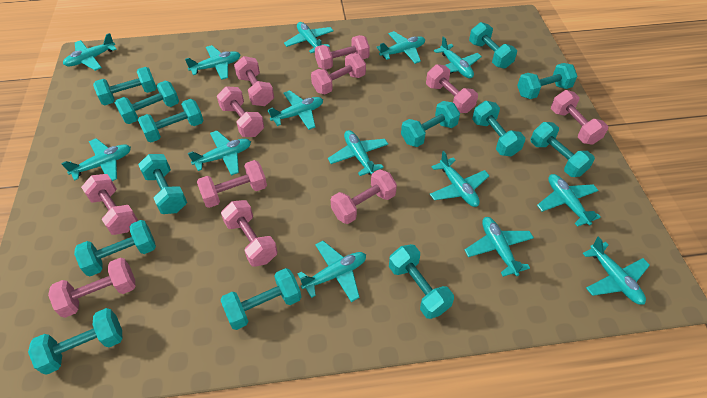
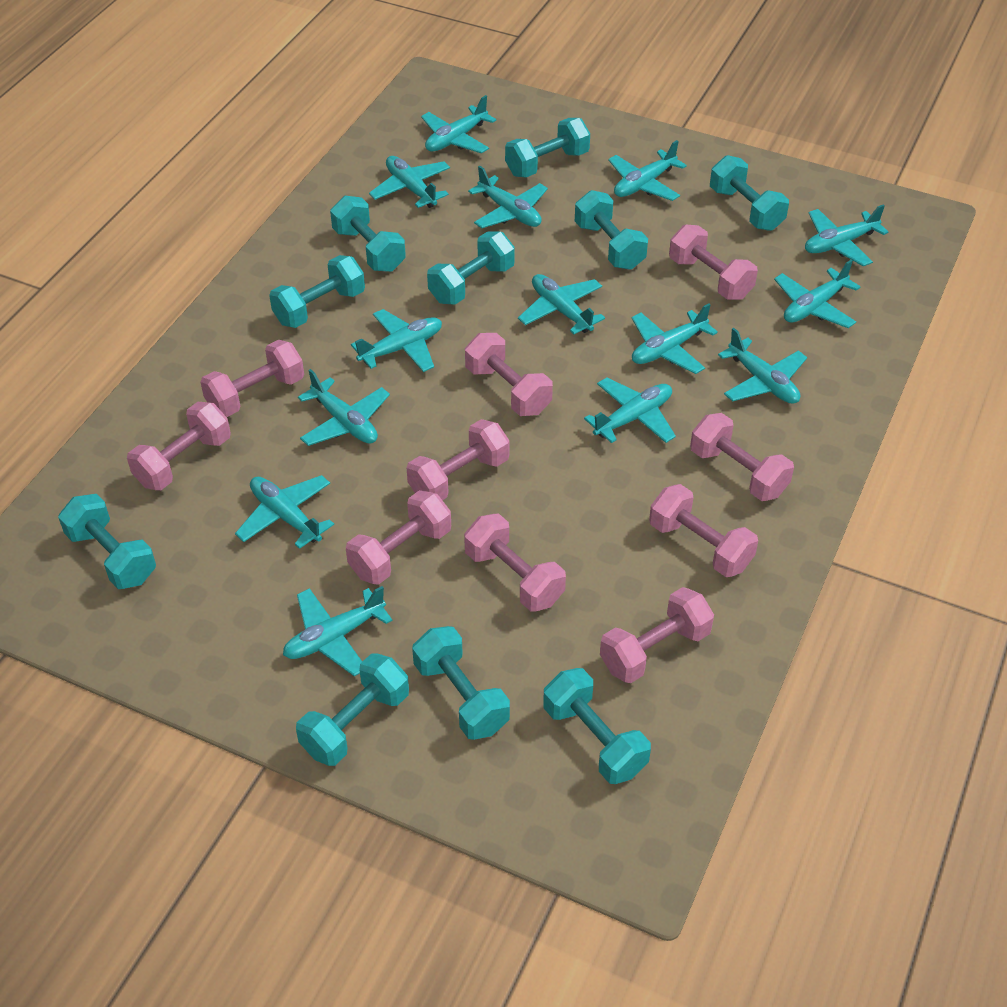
pink dumbbell: 11 -> 10
turquoise dumbbell: 13 -> 10

